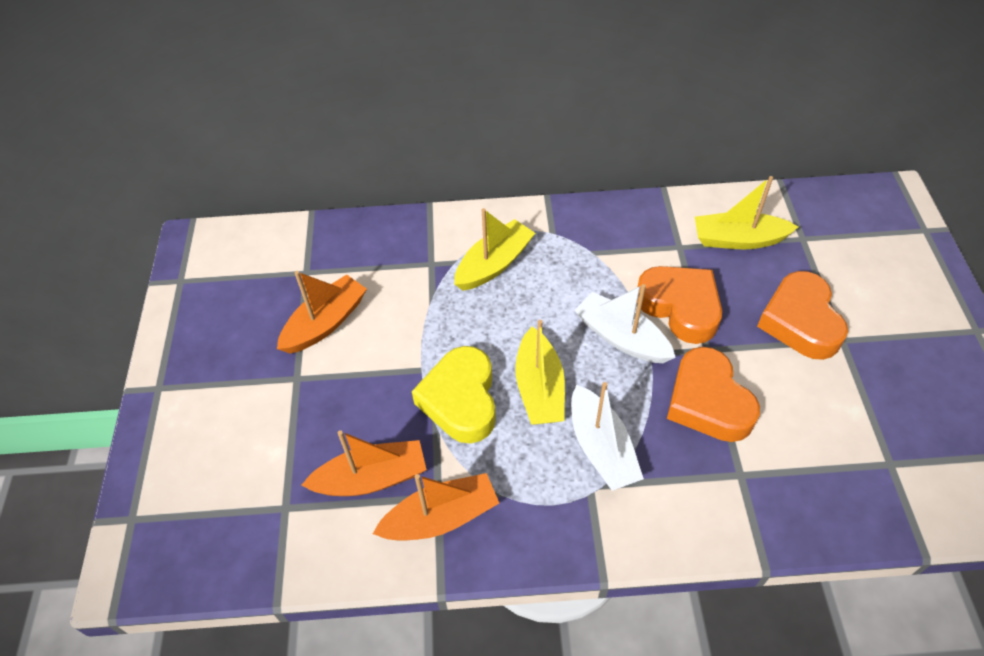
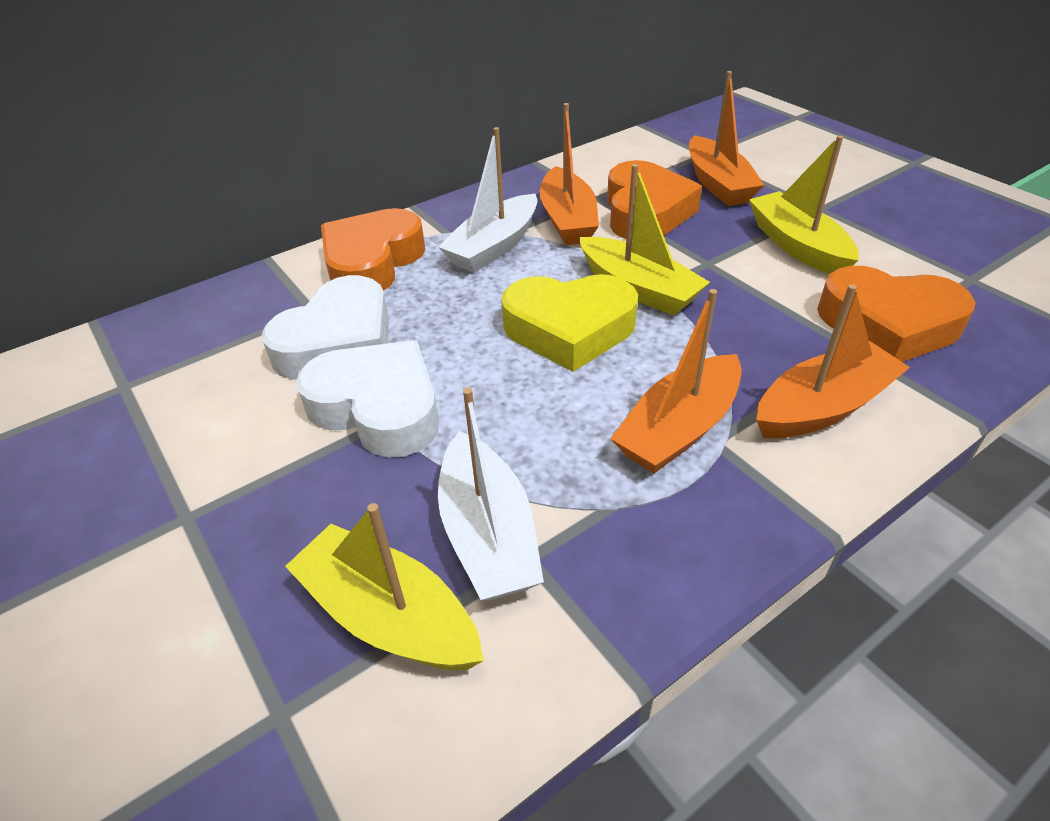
orange boat: 3 -> 4
white heart: 0 -> 2

